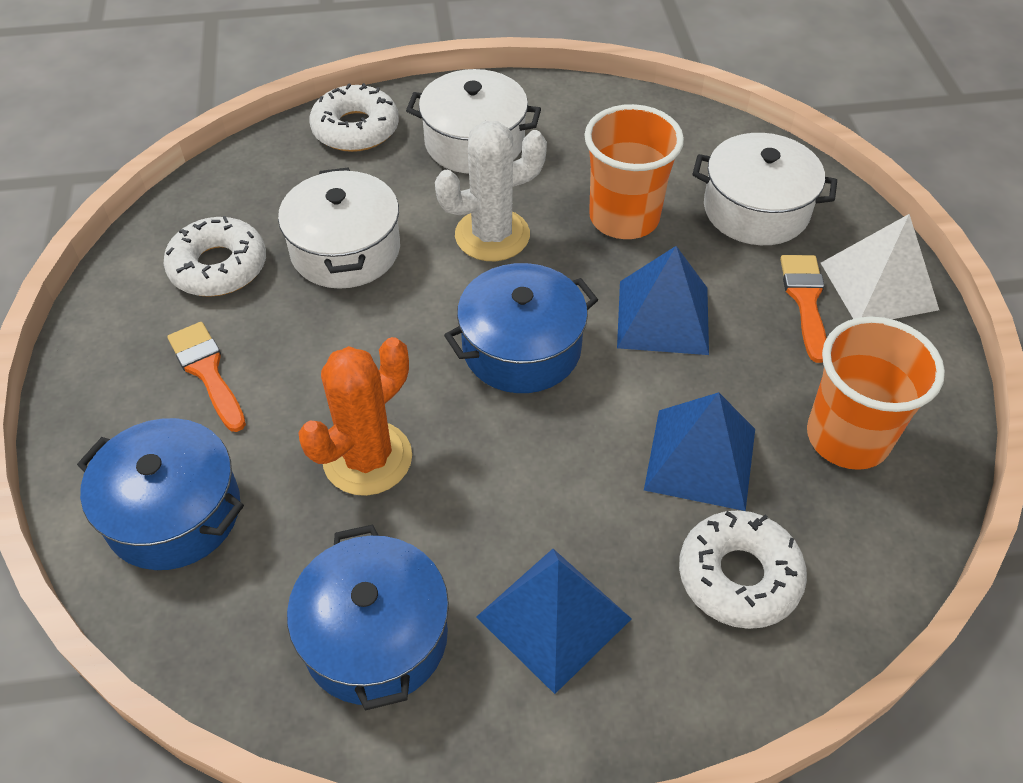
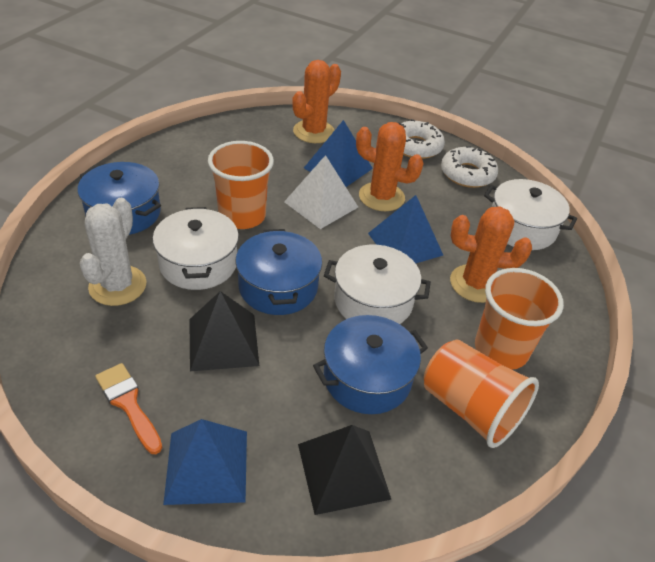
black pyramid: 0 -> 2
orange brush: 2 -> 1
orange cactus: 1 -> 3
orange cup: 2 -> 3
white donut: 3 -> 2

